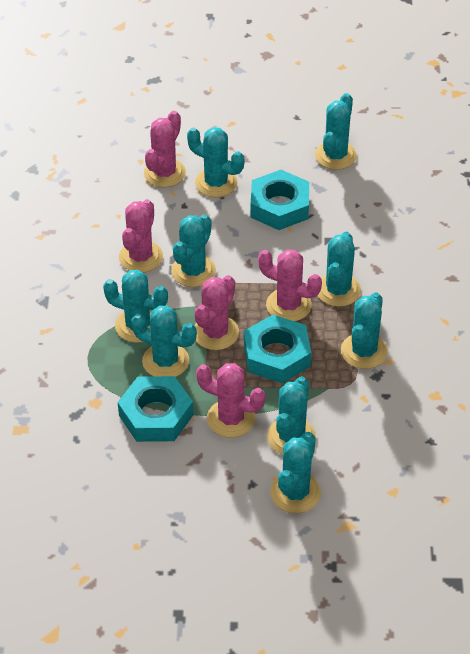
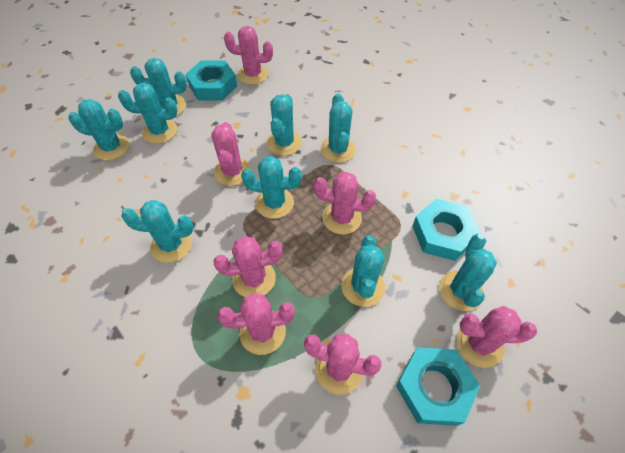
pink cactus: 5 -> 7

